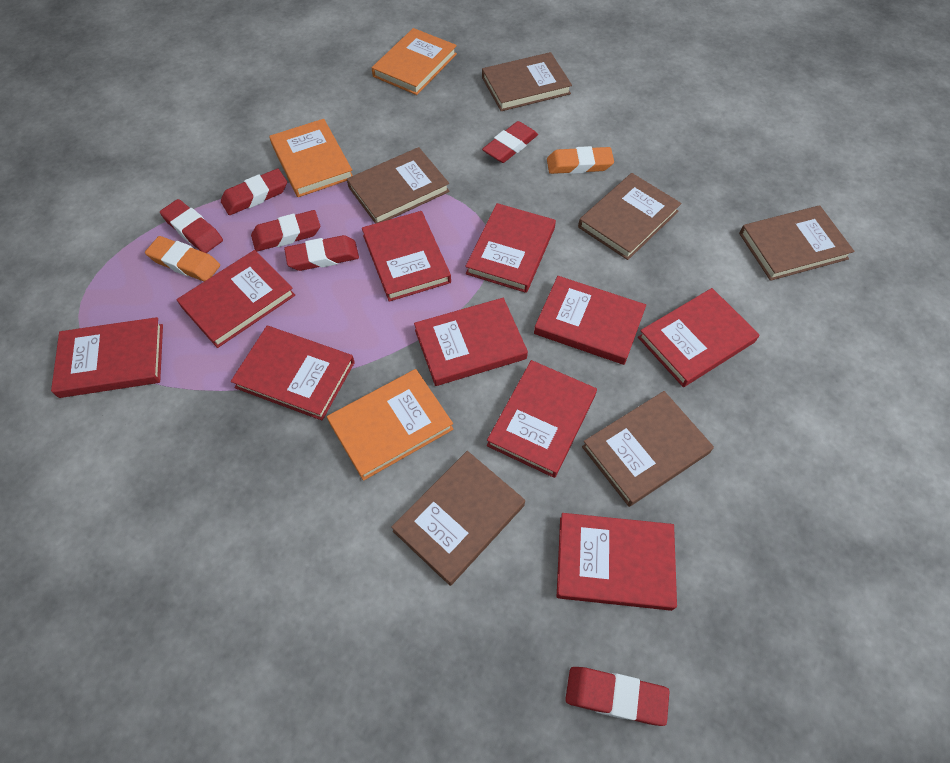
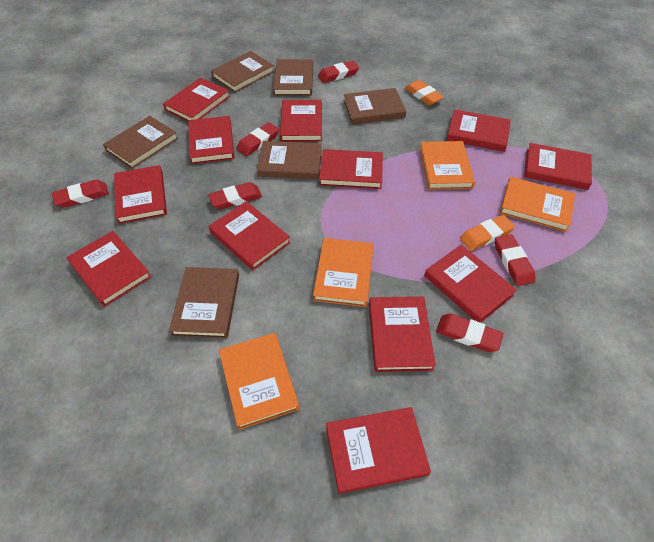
orange book: 3 -> 4
red book: 10 -> 12

